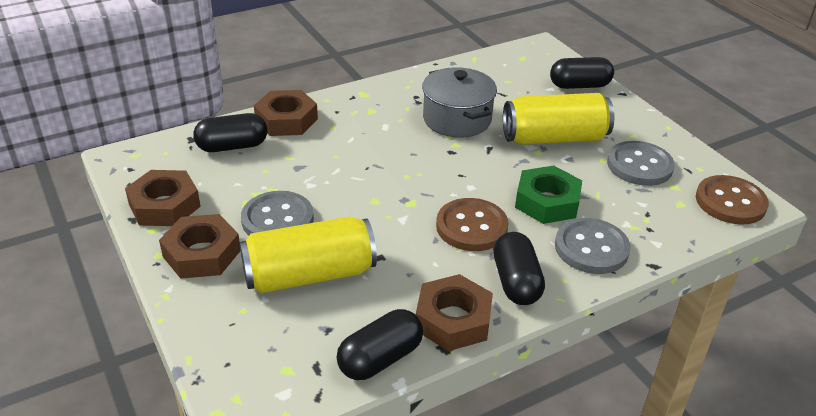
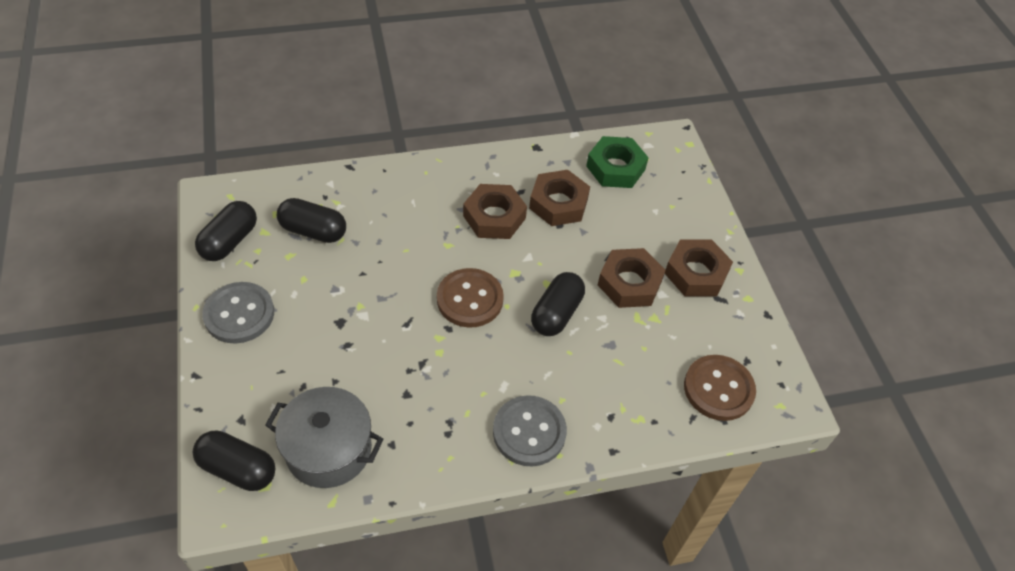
grey button: 3 -> 2
yellow can: 2 -> 0

